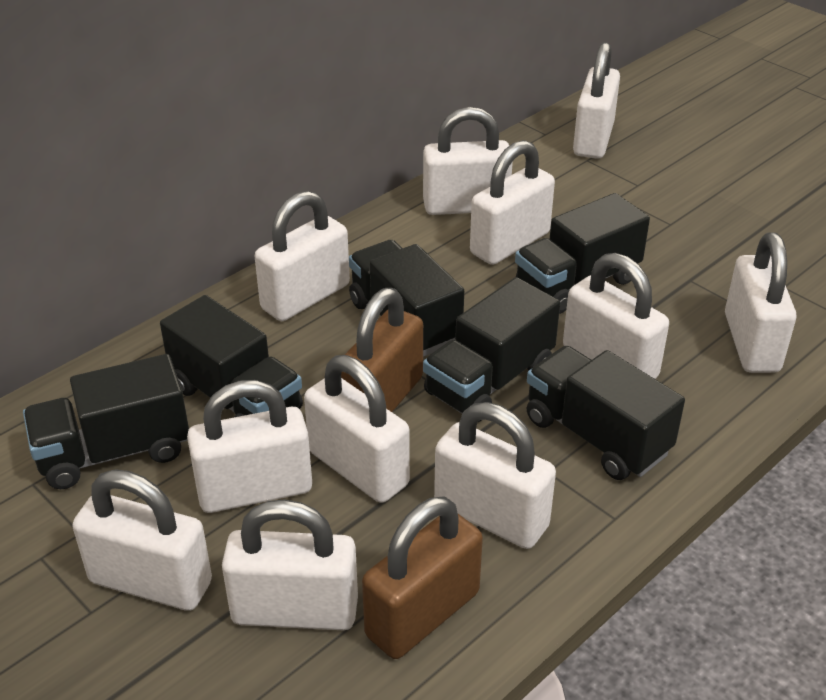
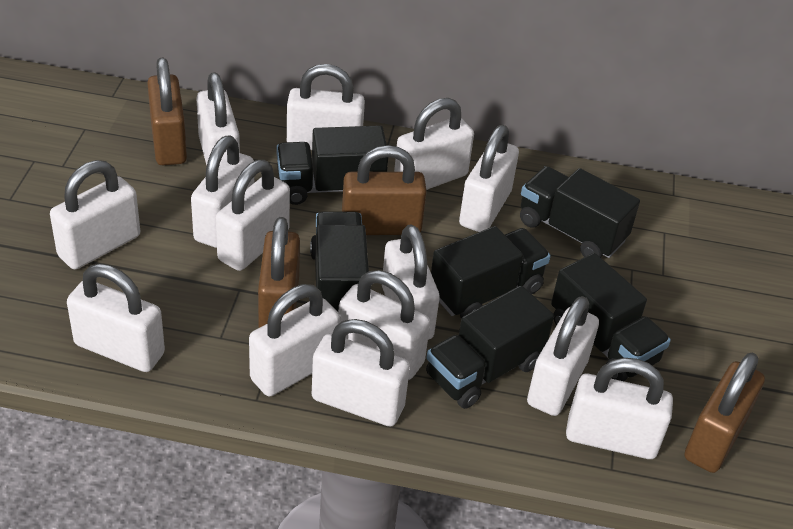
brown padlock: 2 -> 4
white padlock: 11 -> 14

